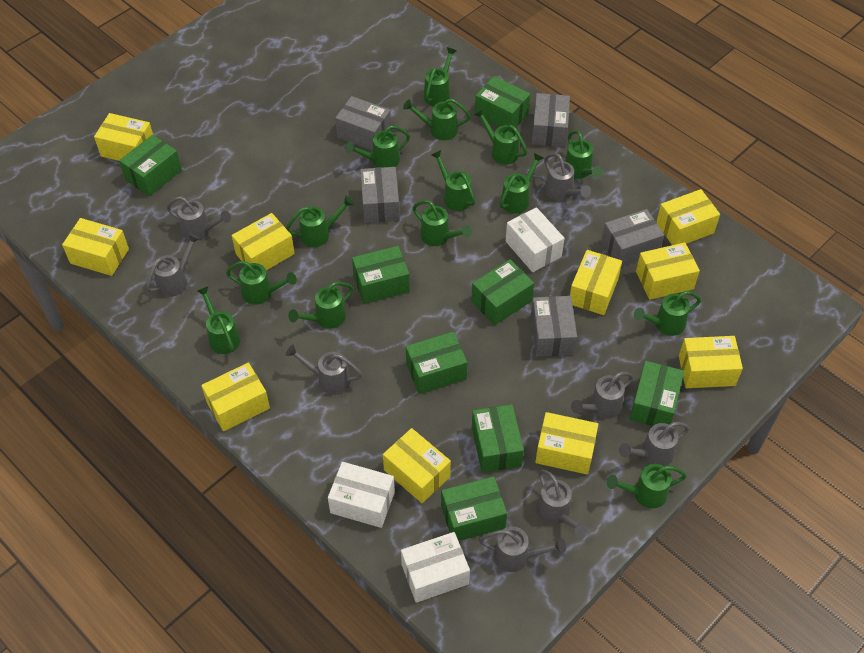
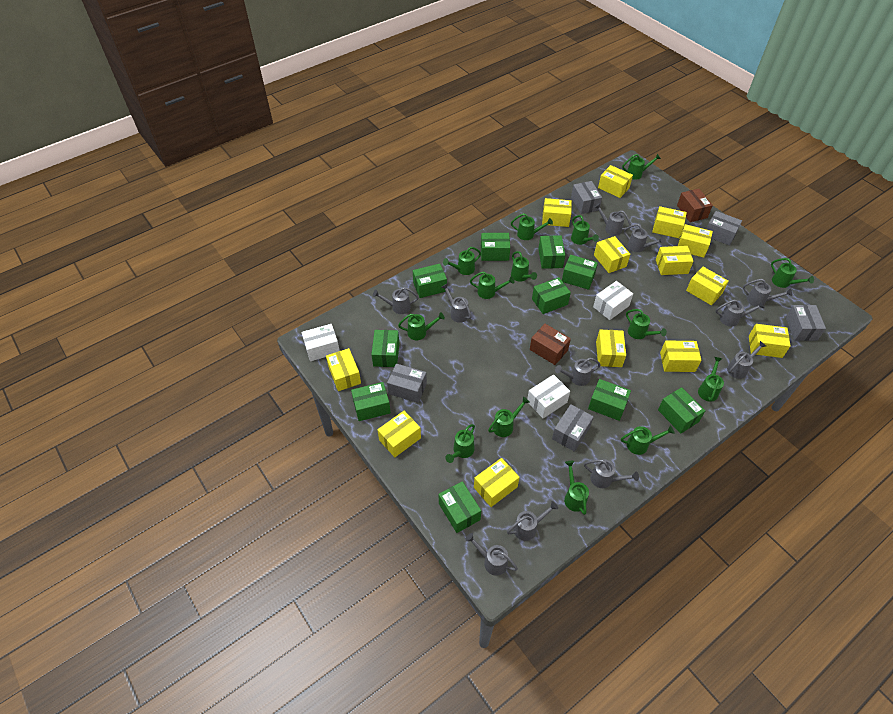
brown box: 0 -> 2
green box: 8 -> 10
grey watering can: 8 -> 11
yellow box: 10 -> 13

